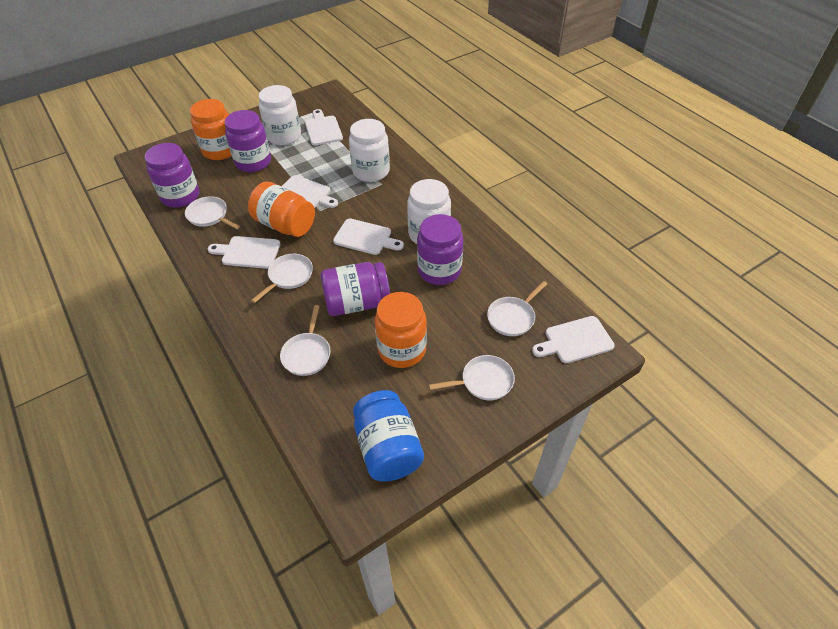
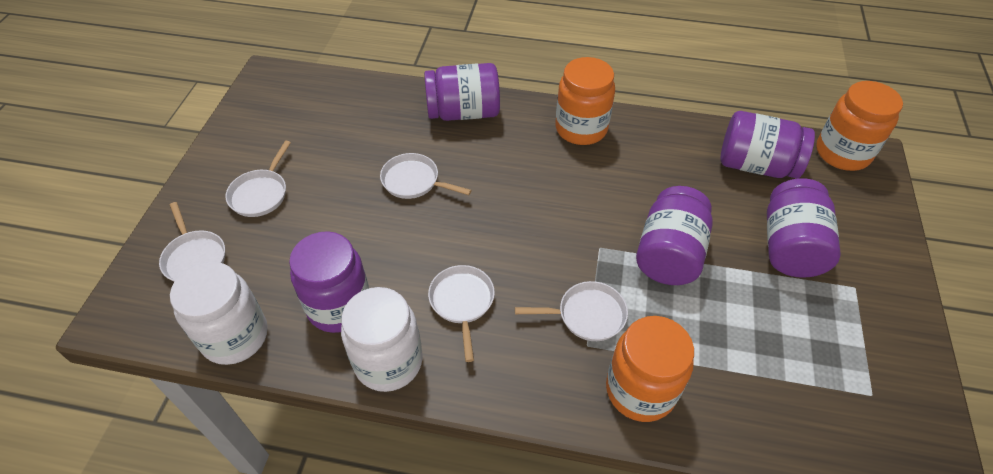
blue jar: 1 -> 0
purple jar: 4 -> 5
white cutting board: 5 -> 0
white jar: 3 -> 2

